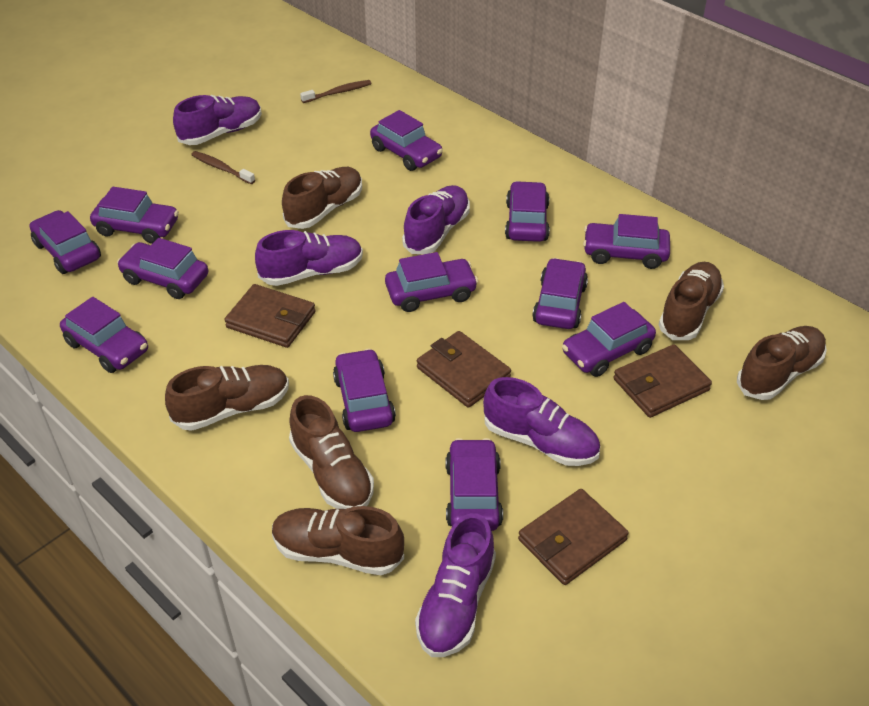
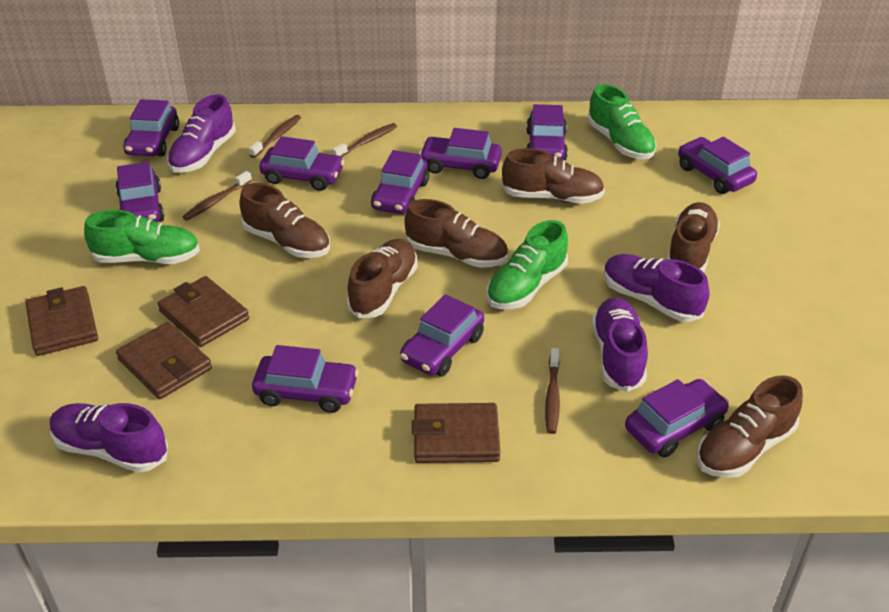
brown toothbrush: 2 -> 4
green shoe: 0 -> 3
purple car: 12 -> 10
purple shoe: 5 -> 4

